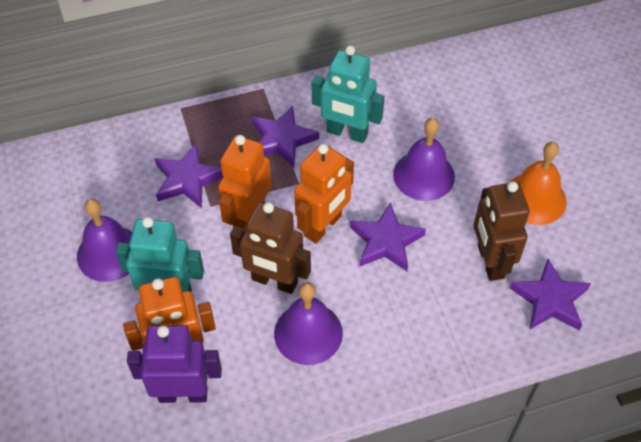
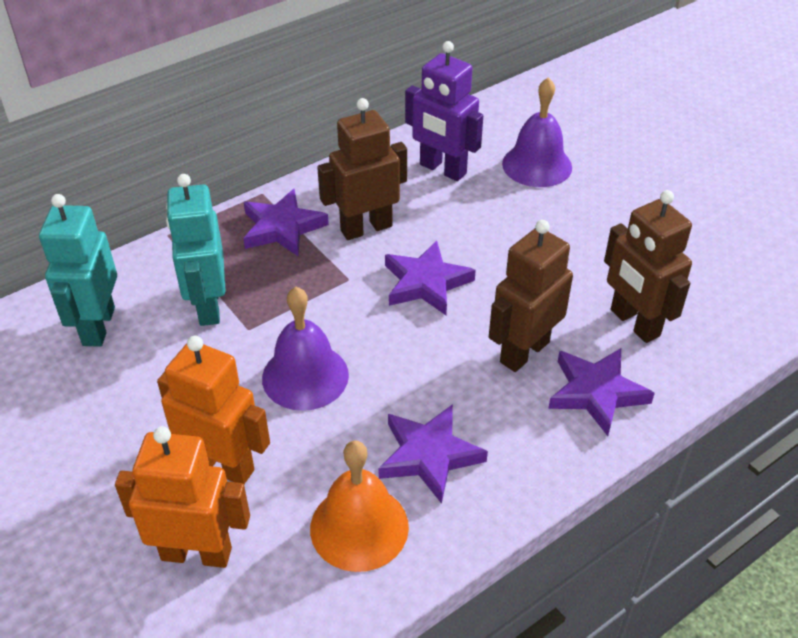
brown robot: 2 -> 3
orange robot: 3 -> 2
purple bell: 3 -> 2

